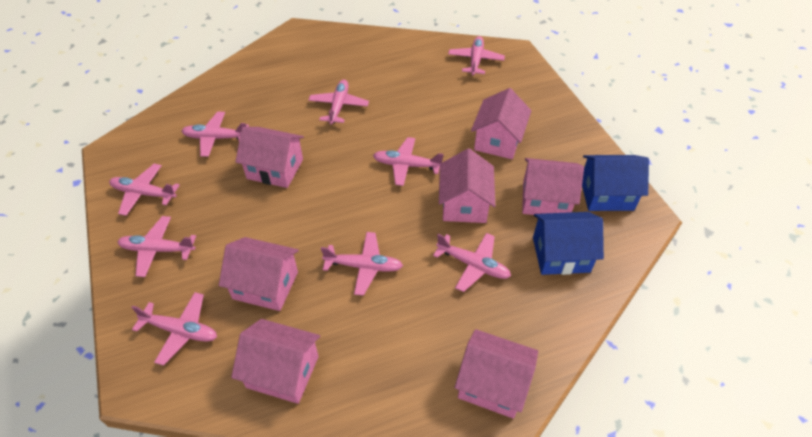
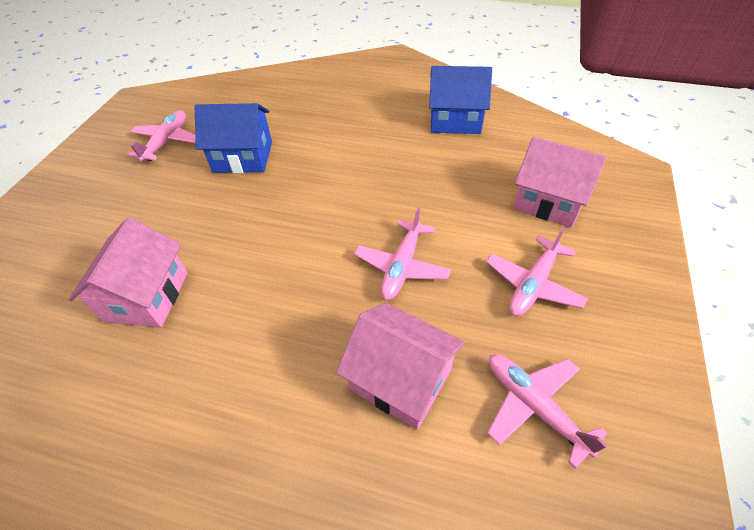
pink house: 7 -> 3
pink plane: 9 -> 4

